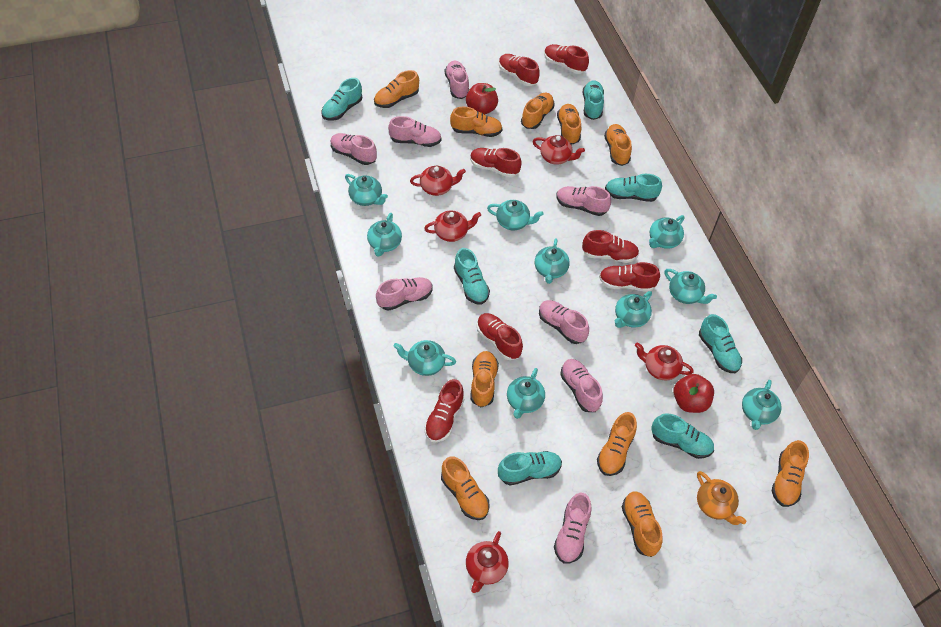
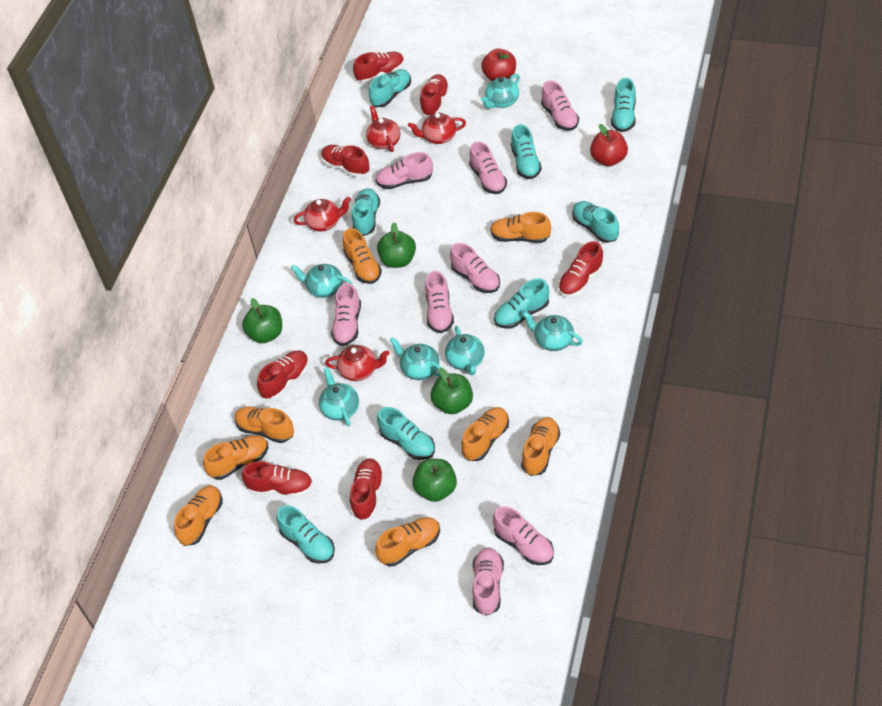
green apple: 0 -> 4
orange shoe: 10 -> 8
orange teapot: 1 -> 0
red teapot: 5 -> 4
turquoise shoe: 7 -> 8
turquoise teapot: 10 -> 6

